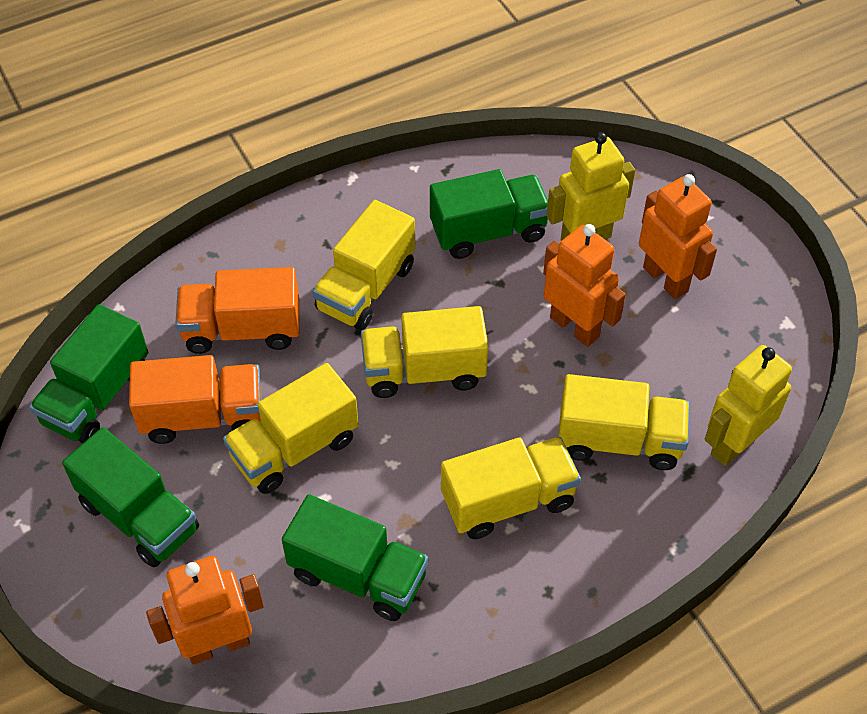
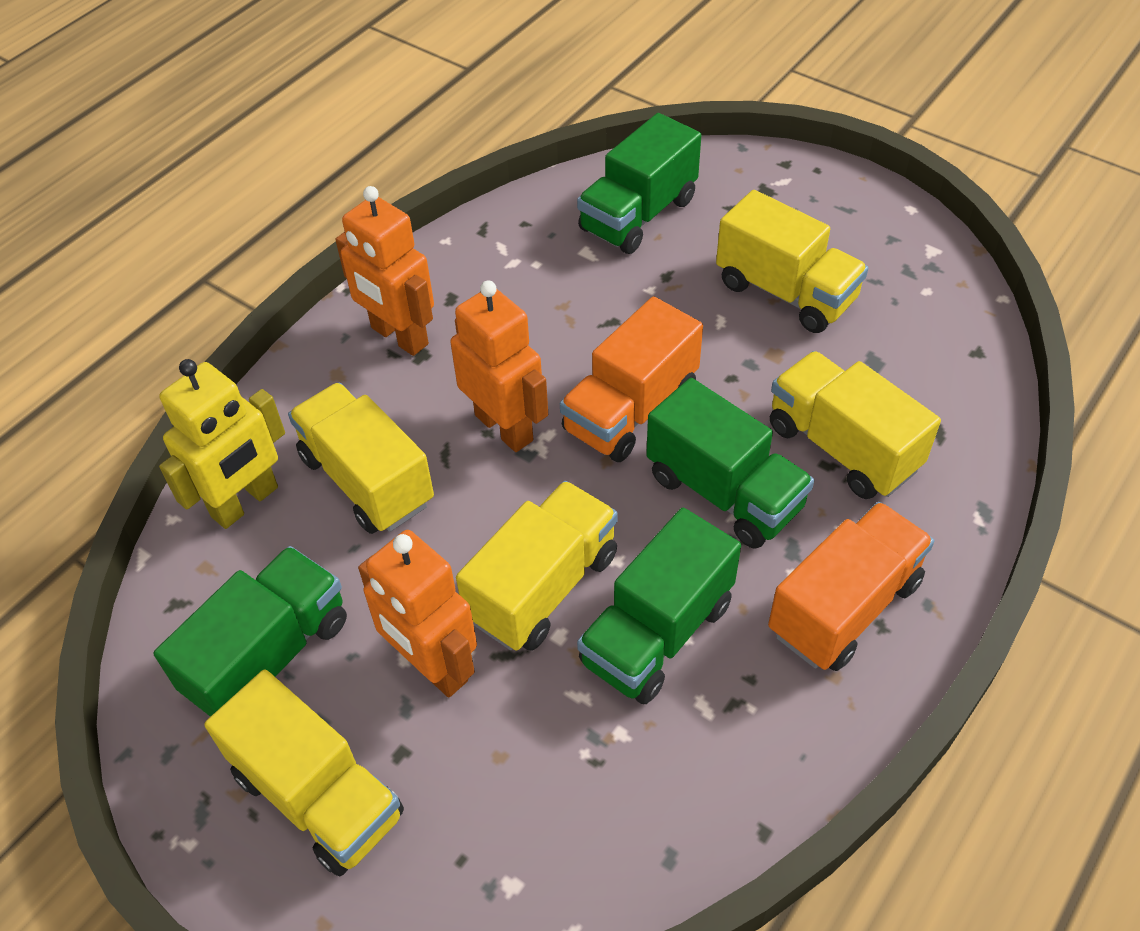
yellow robot: 2 -> 1

